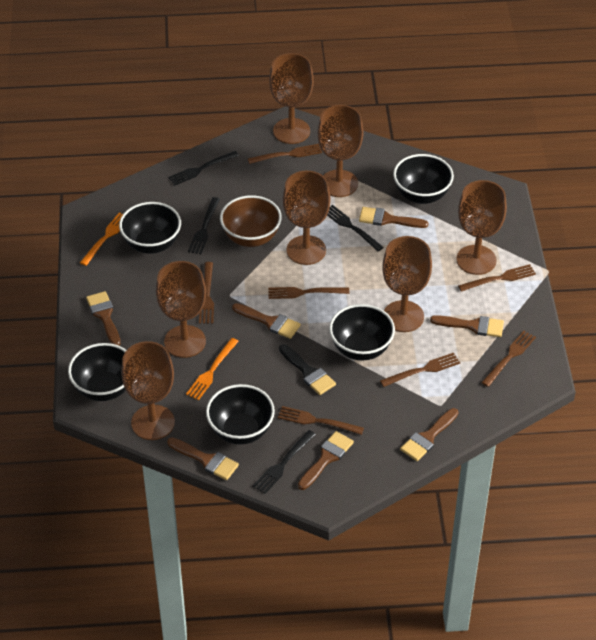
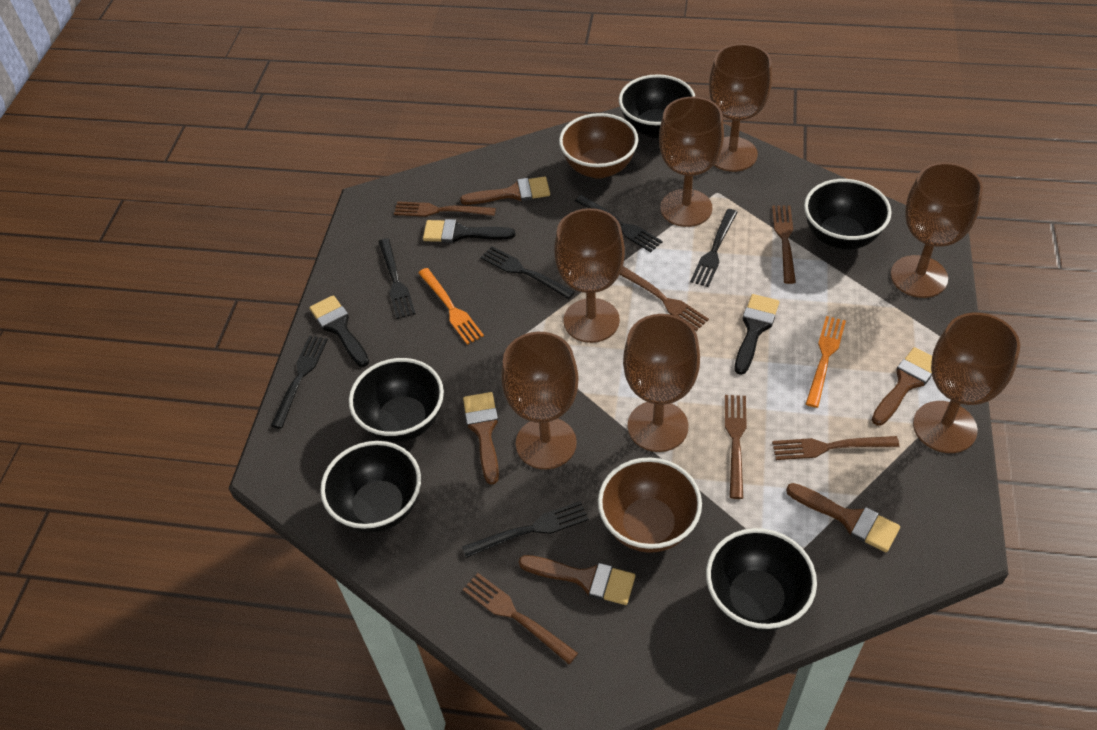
black brush: 1 -> 3
black fork: 4 -> 6
brown bowl: 1 -> 2
brown brush: 7 -> 5
brown fork: 7 -> 6

